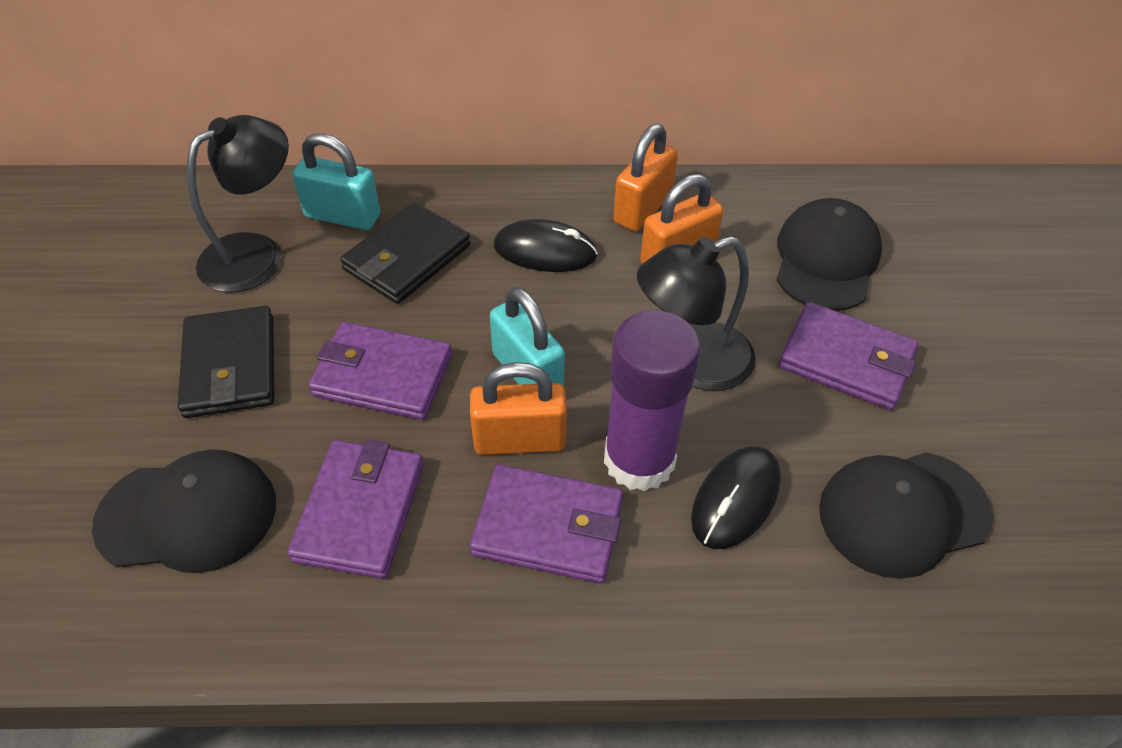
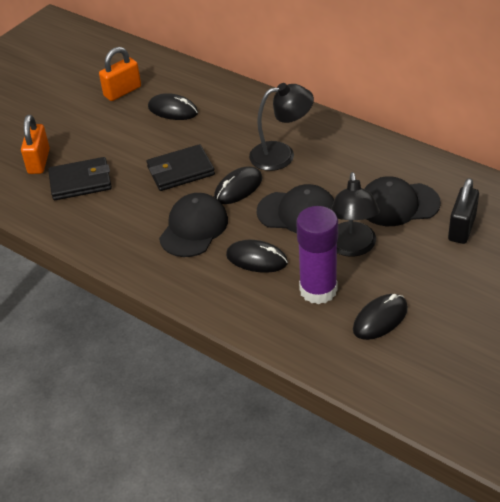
black mouse: 2 -> 4
black padlock: 0 -> 1
orange padlock: 3 -> 2
purple wallet: 4 -> 0
turquoise padlock: 2 -> 0

